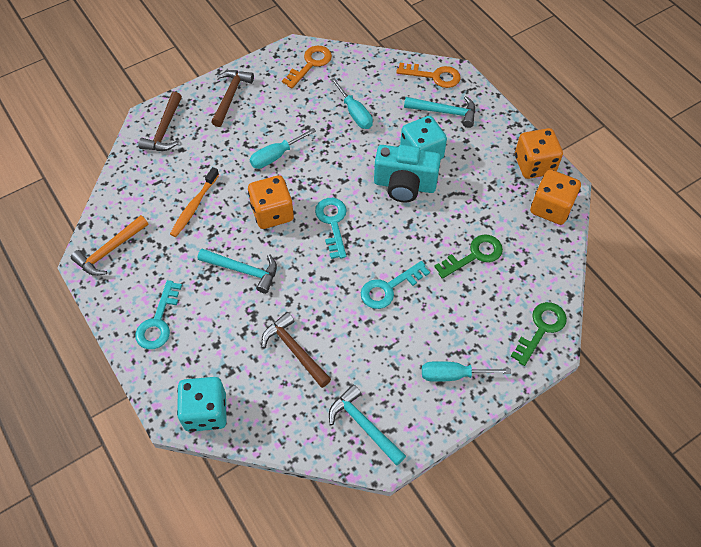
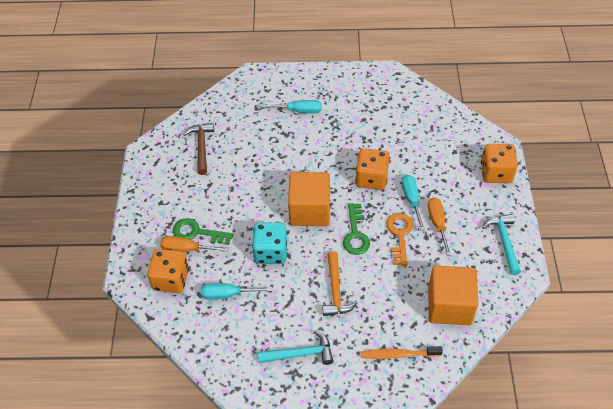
brown hammer: 3 -> 1
orange cube: 0 -> 2
orange key: 2 -> 1
orange screwdriver: 0 -> 2
turquoise camera: 1 -> 0
turquoise dice: 2 -> 1
turquoise hammer: 3 -> 2
turquoise key: 3 -> 0

